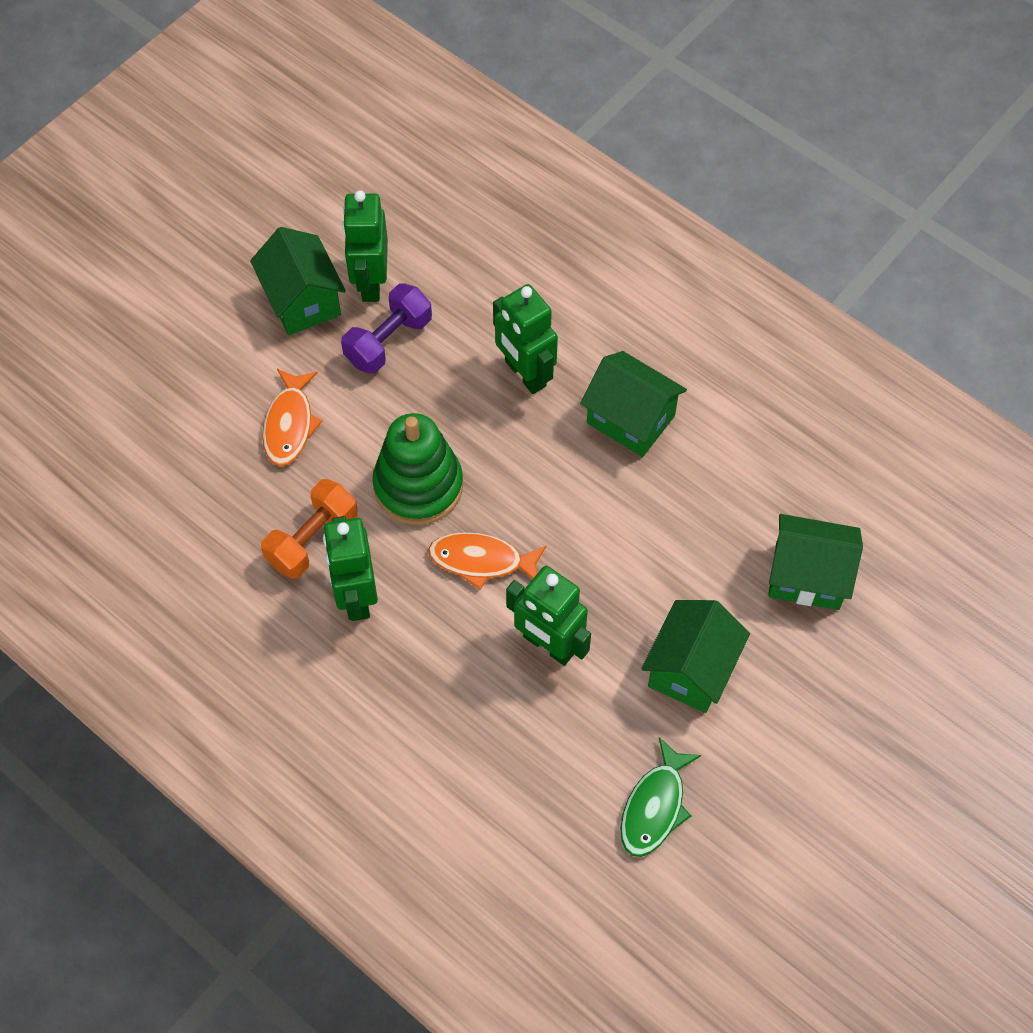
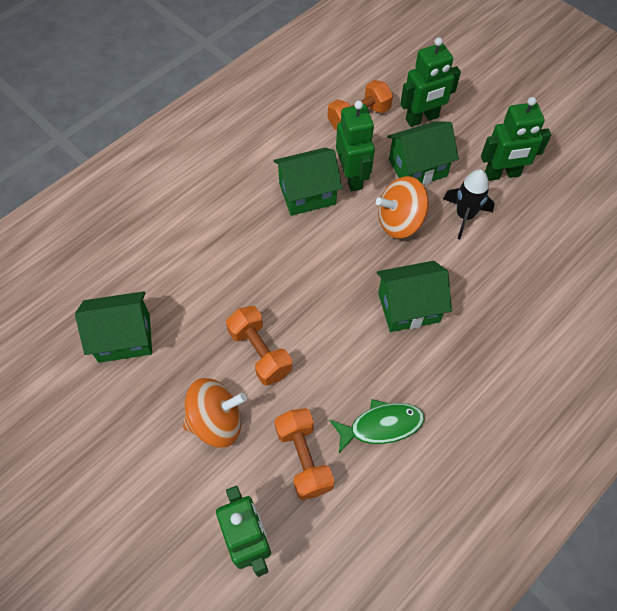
black rocket: 0 -> 1
green stacking toy: 1 -> 0
orange dumbbell: 1 -> 3
orange fish: 2 -> 0
orange spinning top: 0 -> 2
purple dumbbell: 1 -> 0

